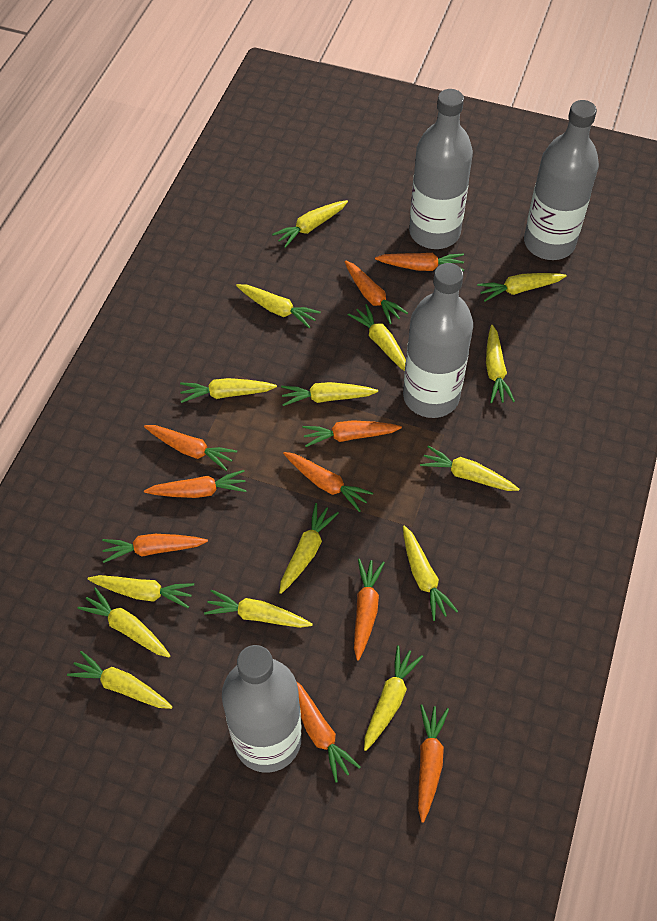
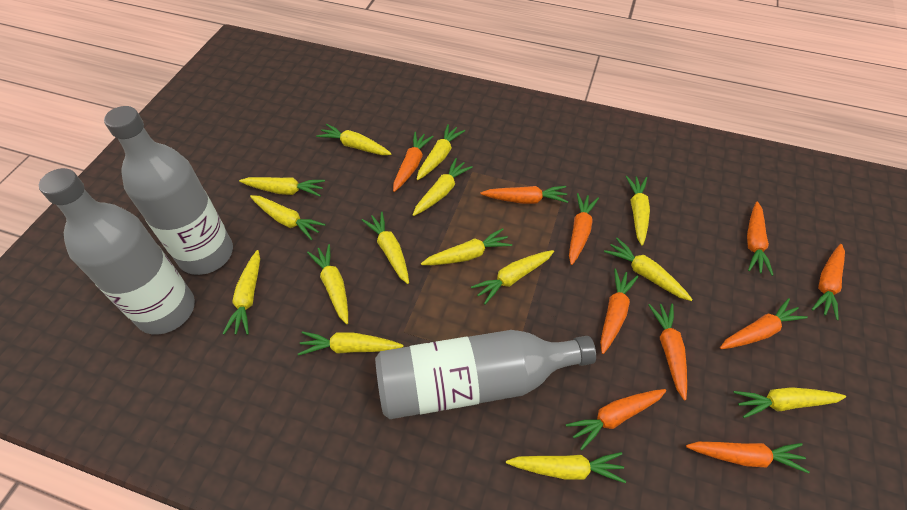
grey bottle: 4 -> 3

